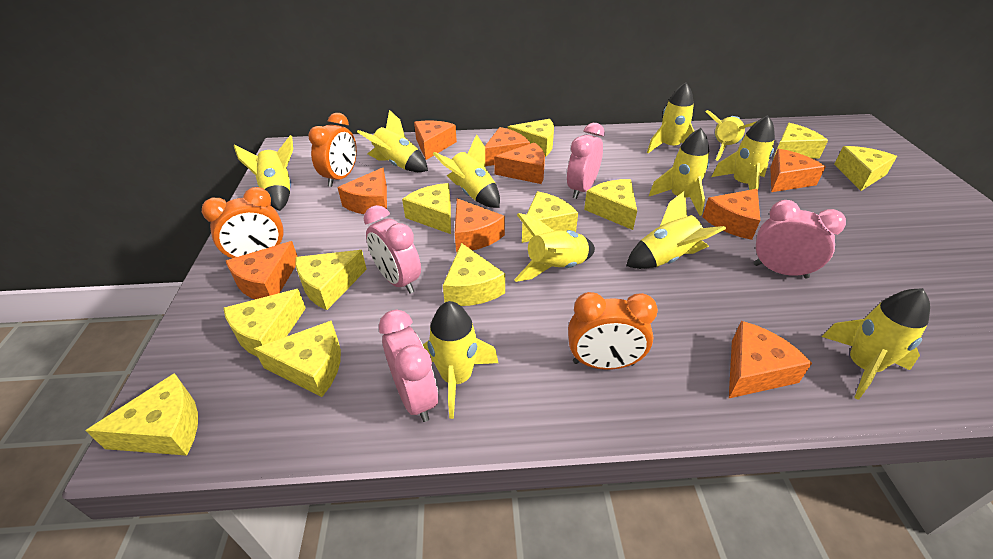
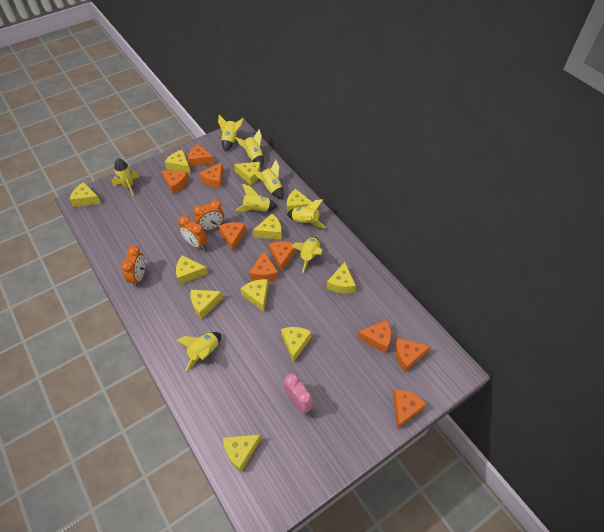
pink clock: 4 -> 1
yellow rocket: 11 -> 8

